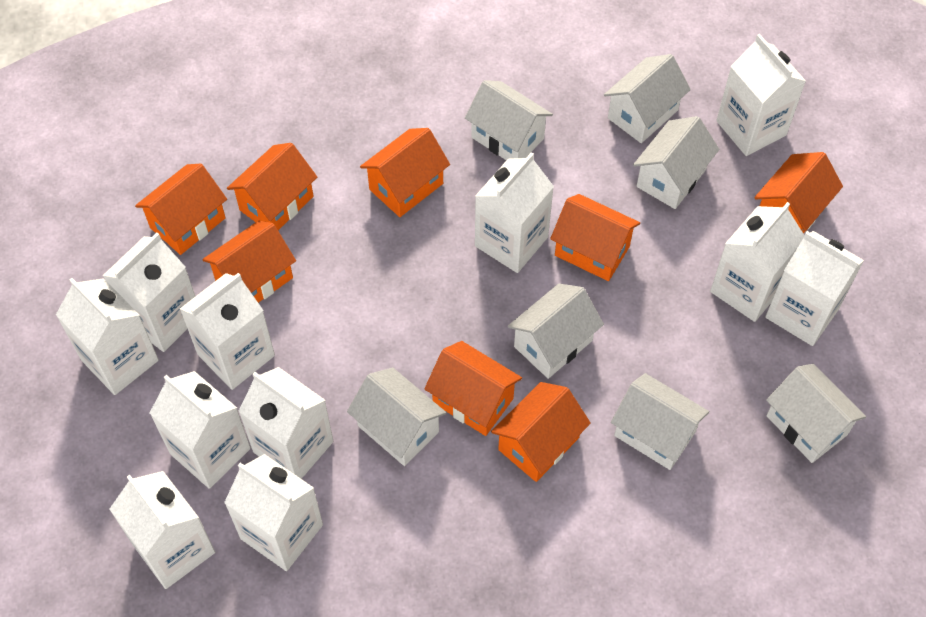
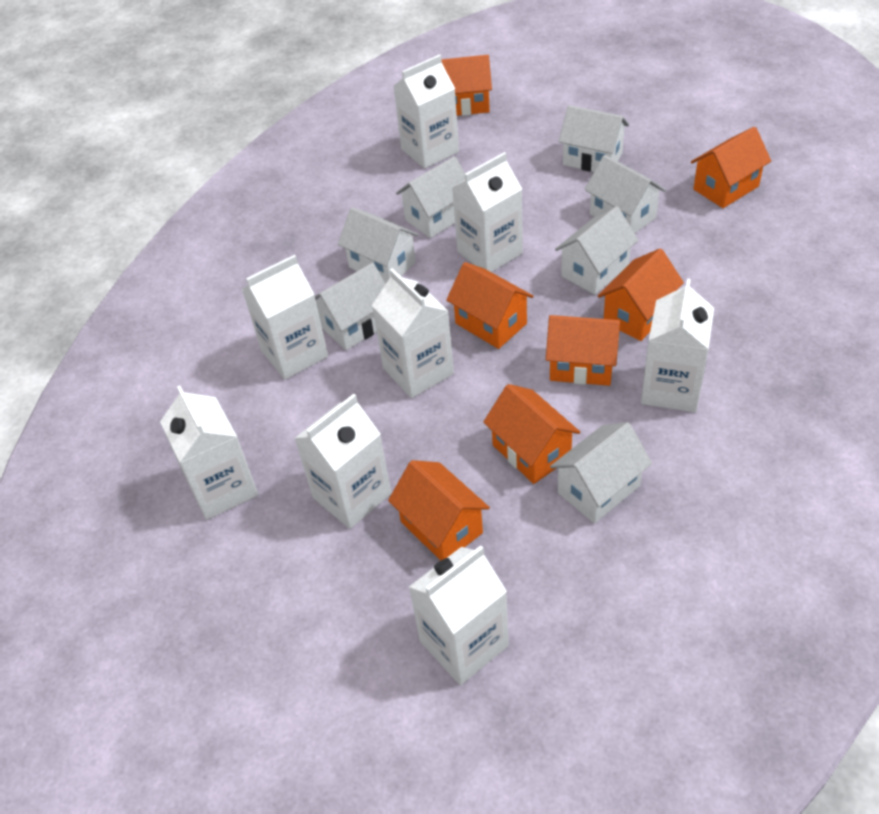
orange house: 8 -> 7
white carton: 11 -> 8

